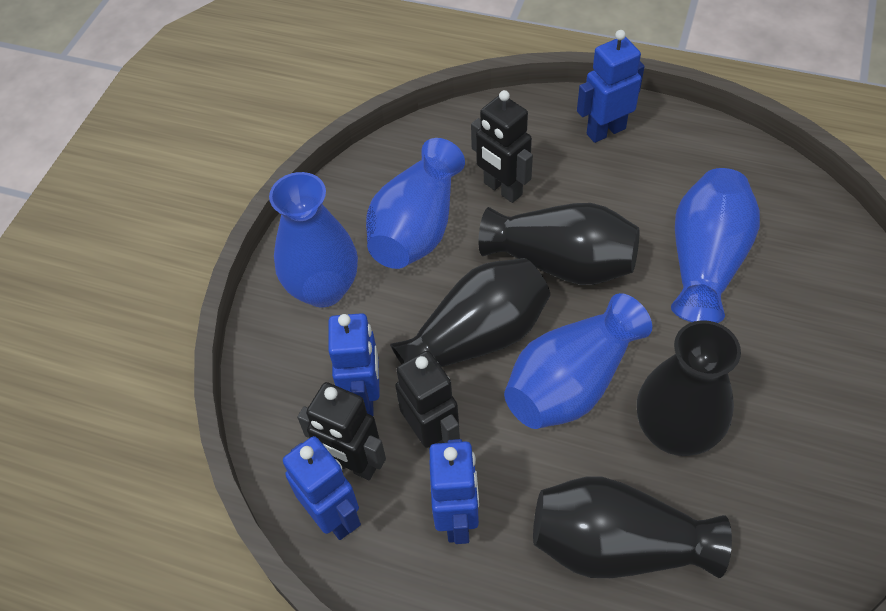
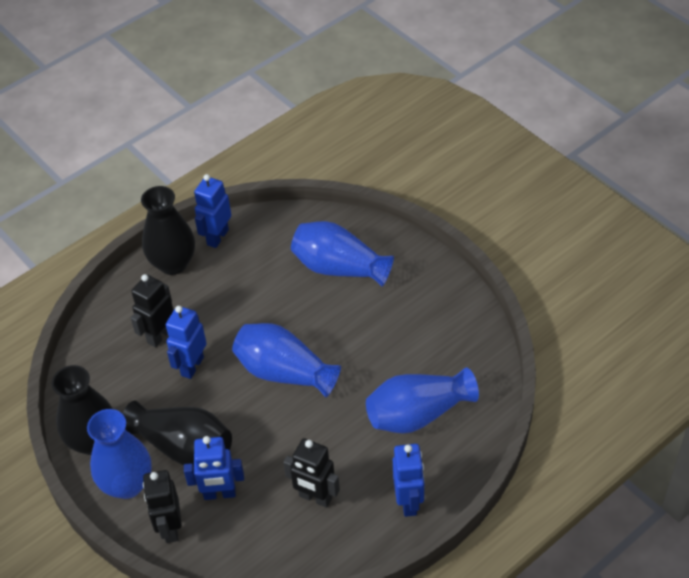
black vase: 4 -> 3

